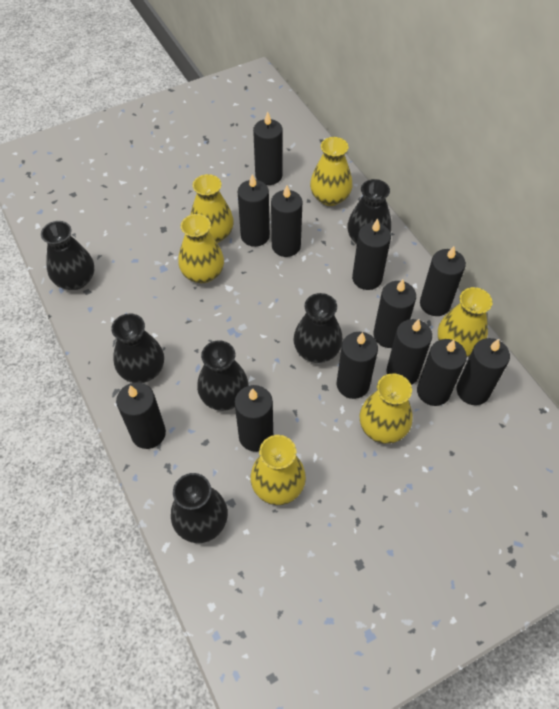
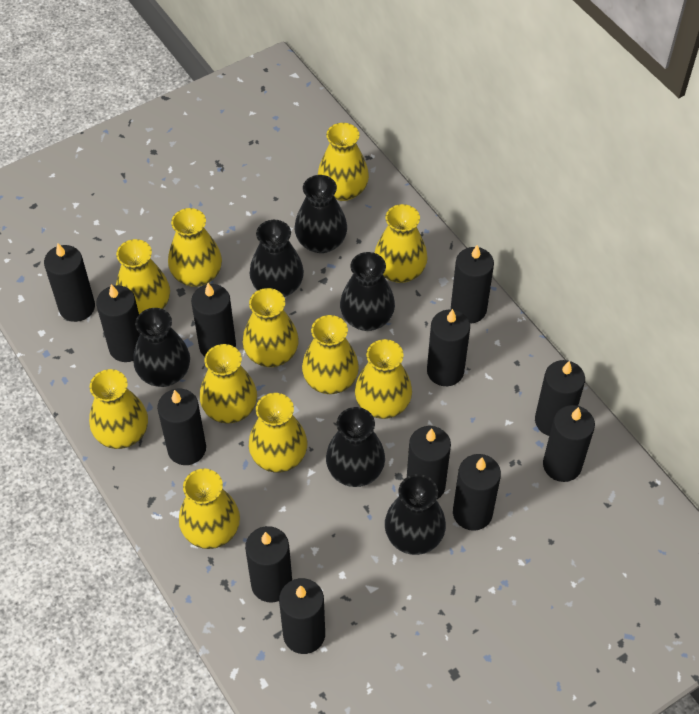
yellow vase: 6 -> 11

